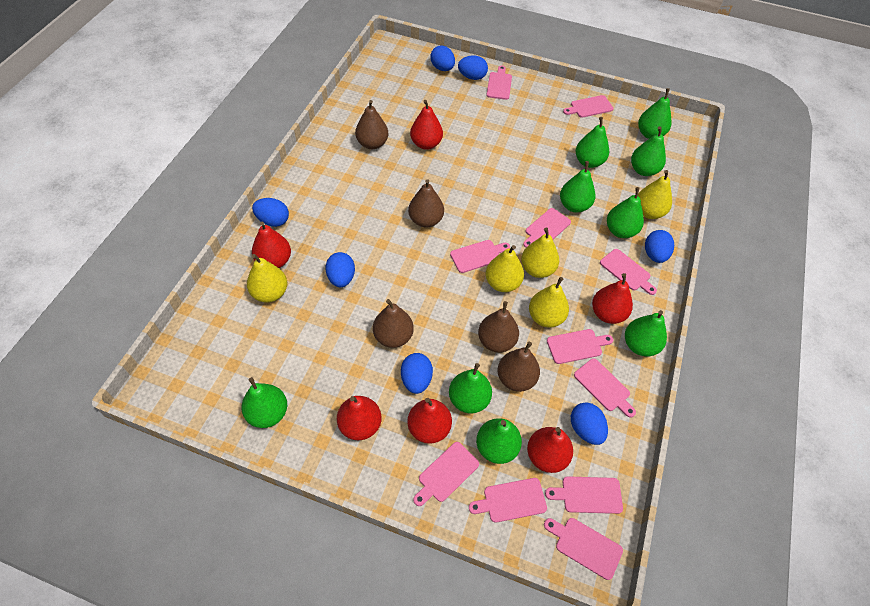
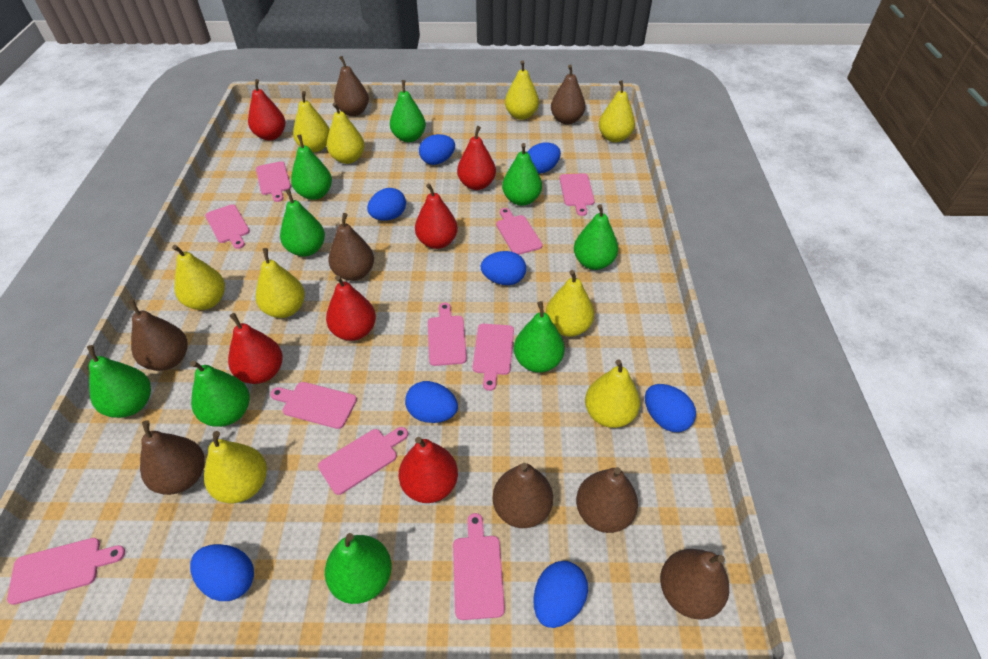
blue egg: 7 -> 8
brown pear: 5 -> 8
pink cutting board: 11 -> 10
yellow pear: 5 -> 9

